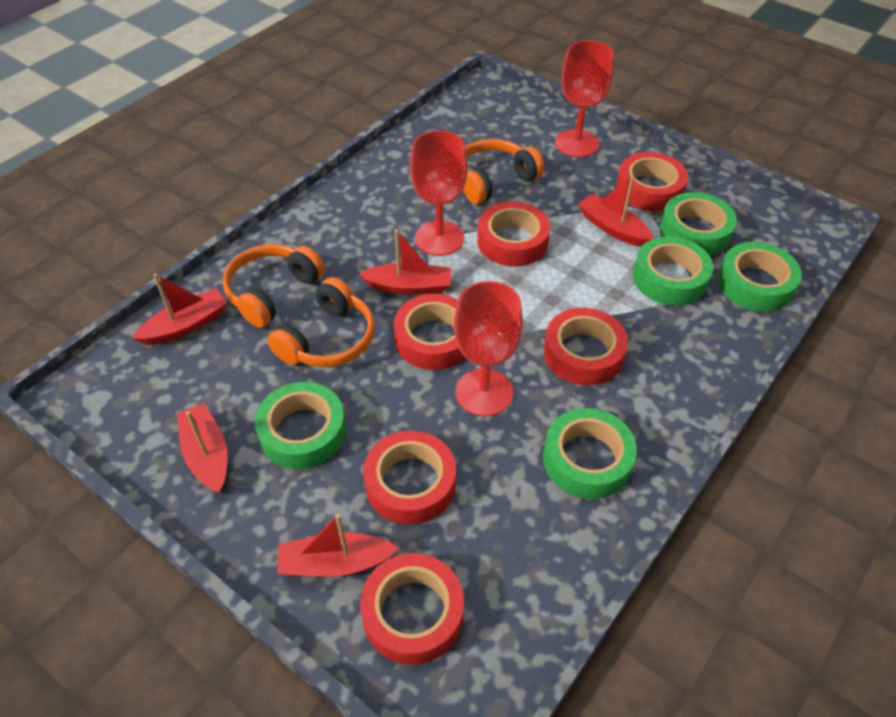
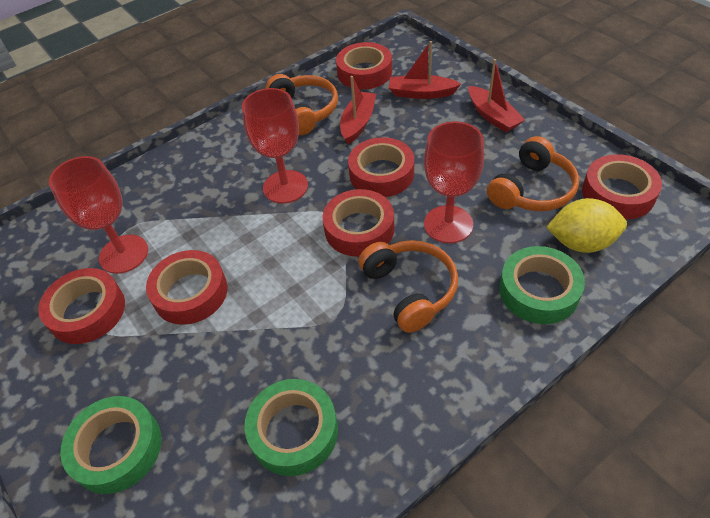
green tape: 5 -> 3
red boat: 5 -> 3
yellow lemon: 0 -> 1

